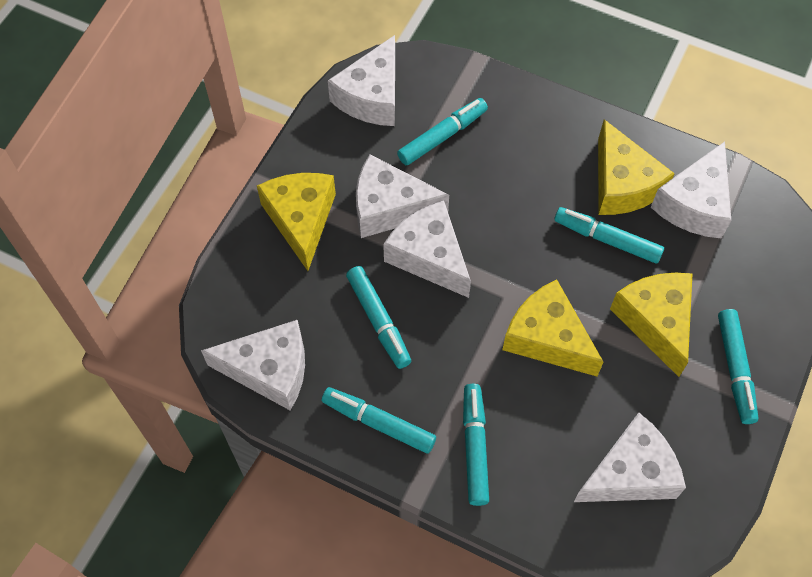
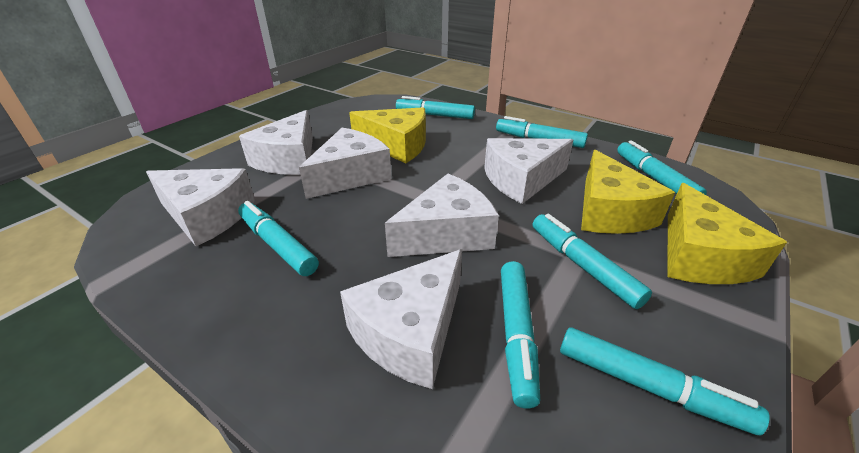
turquoise marker: 6 -> 7
yellow cheese: 4 -> 3

